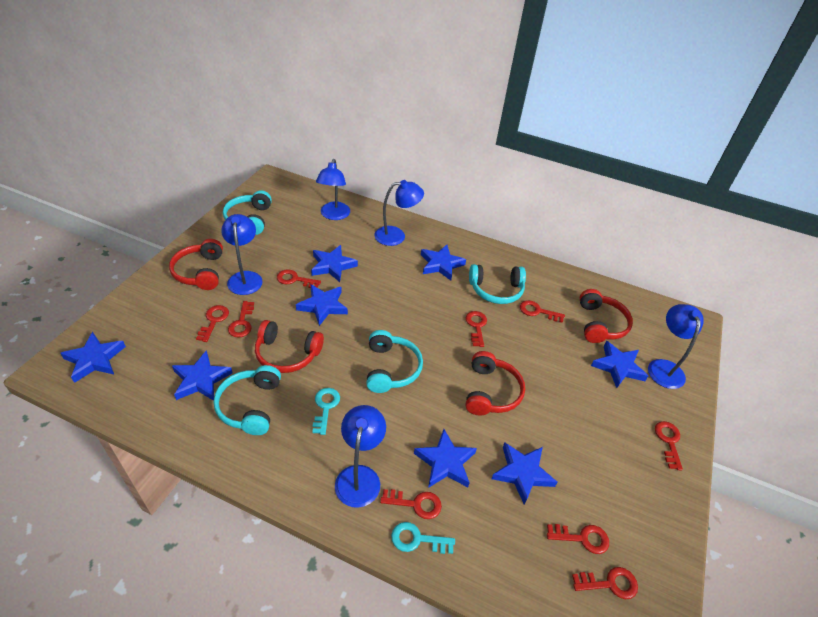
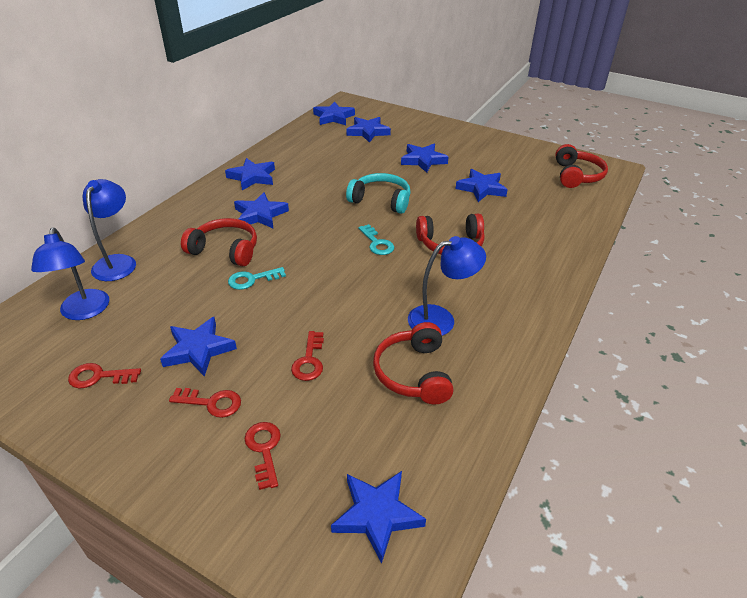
blue lamp: 5 -> 3
red key: 9 -> 4
turquoise headphones: 4 -> 1

